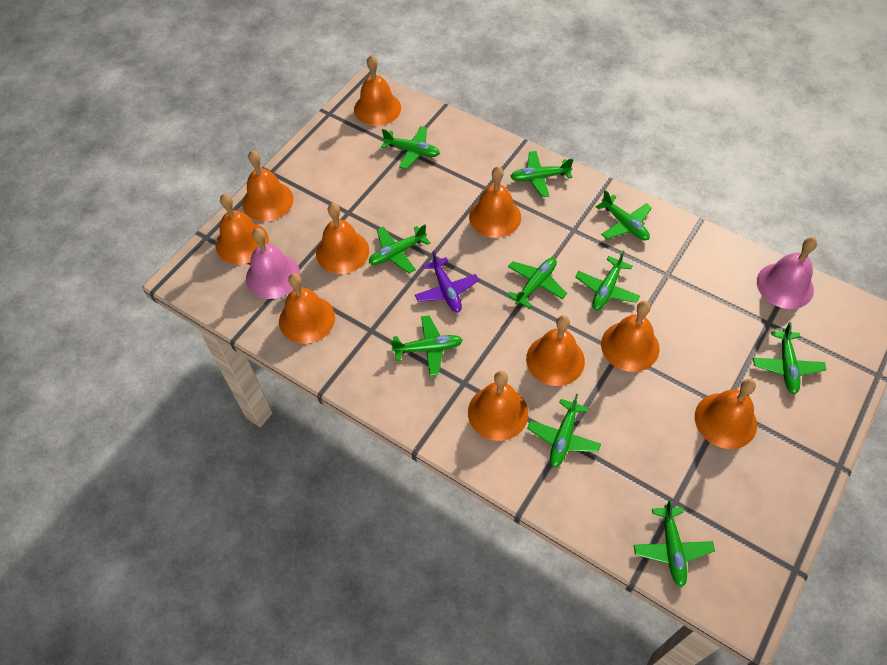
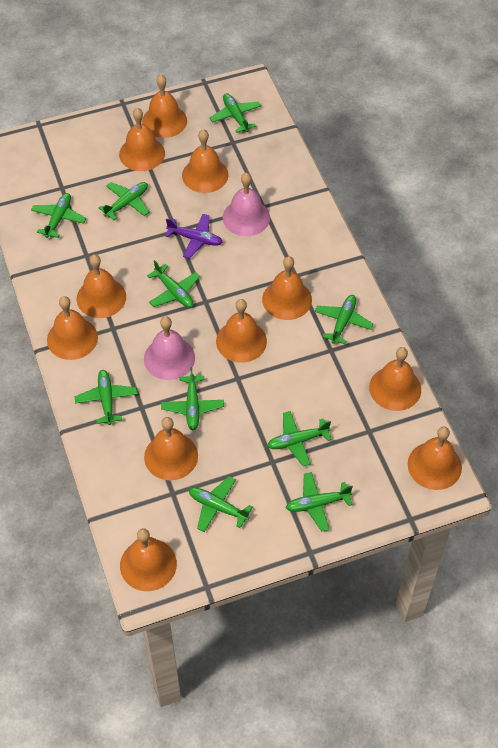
orange bell: 10 -> 11

